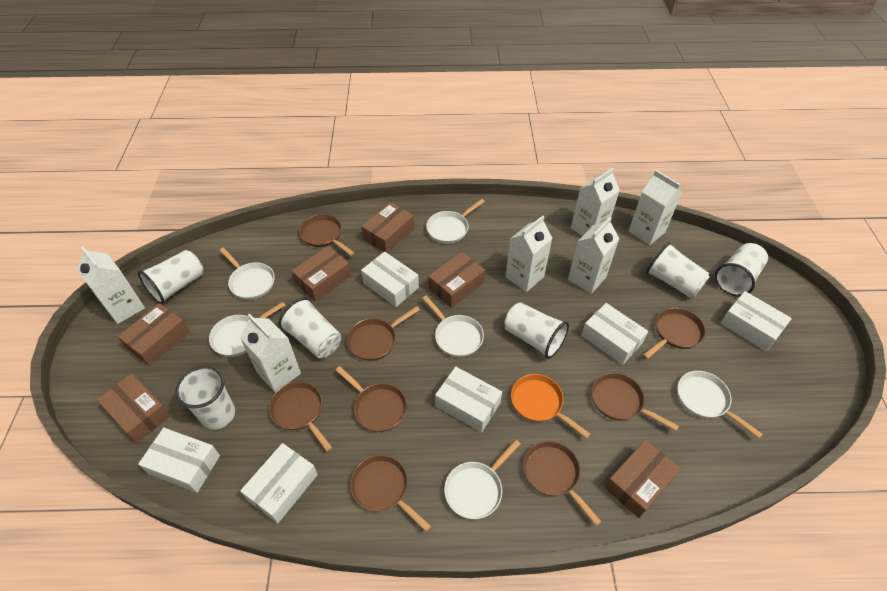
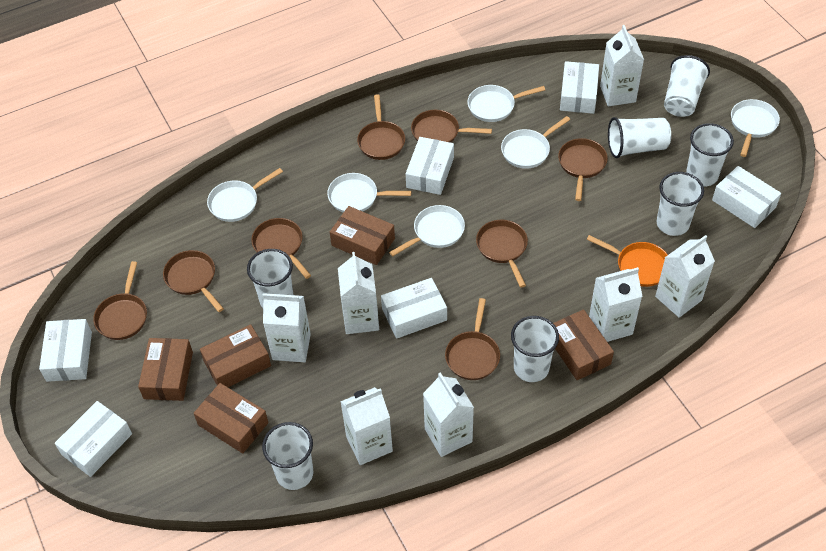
brown box: 6 -> 5
white carton: 6 -> 7
white cup: 6 -> 7

